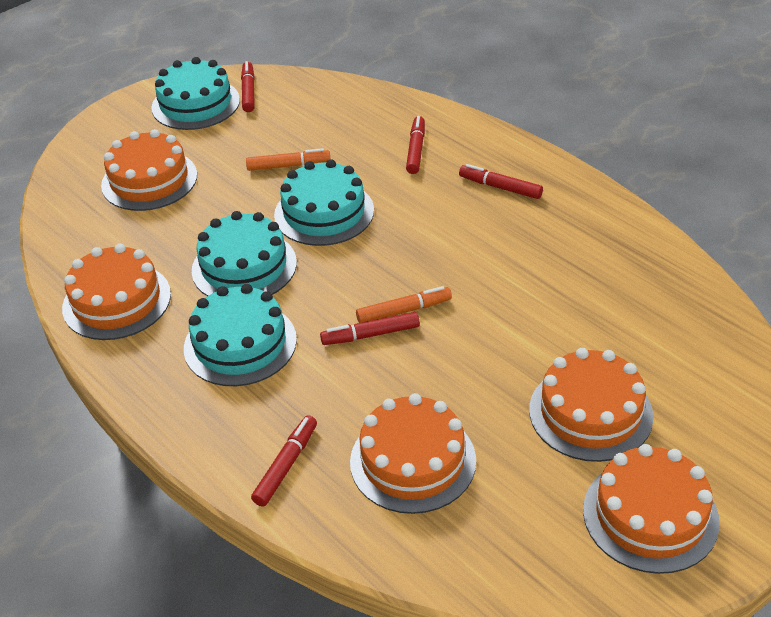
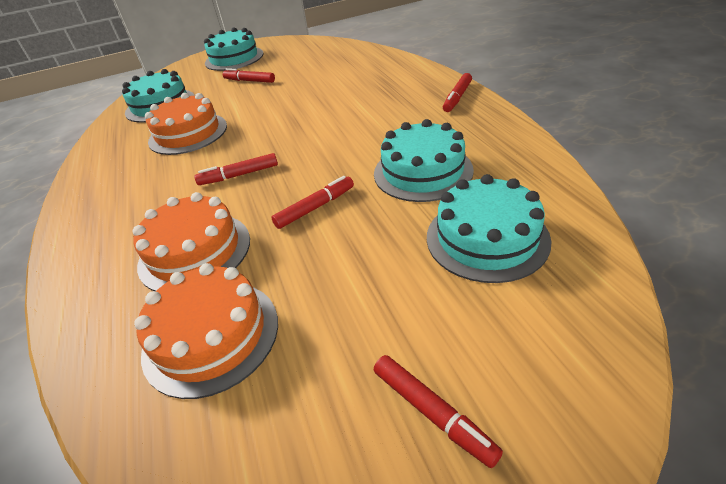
orange cake: 5 -> 3
orange marker: 2 -> 0

